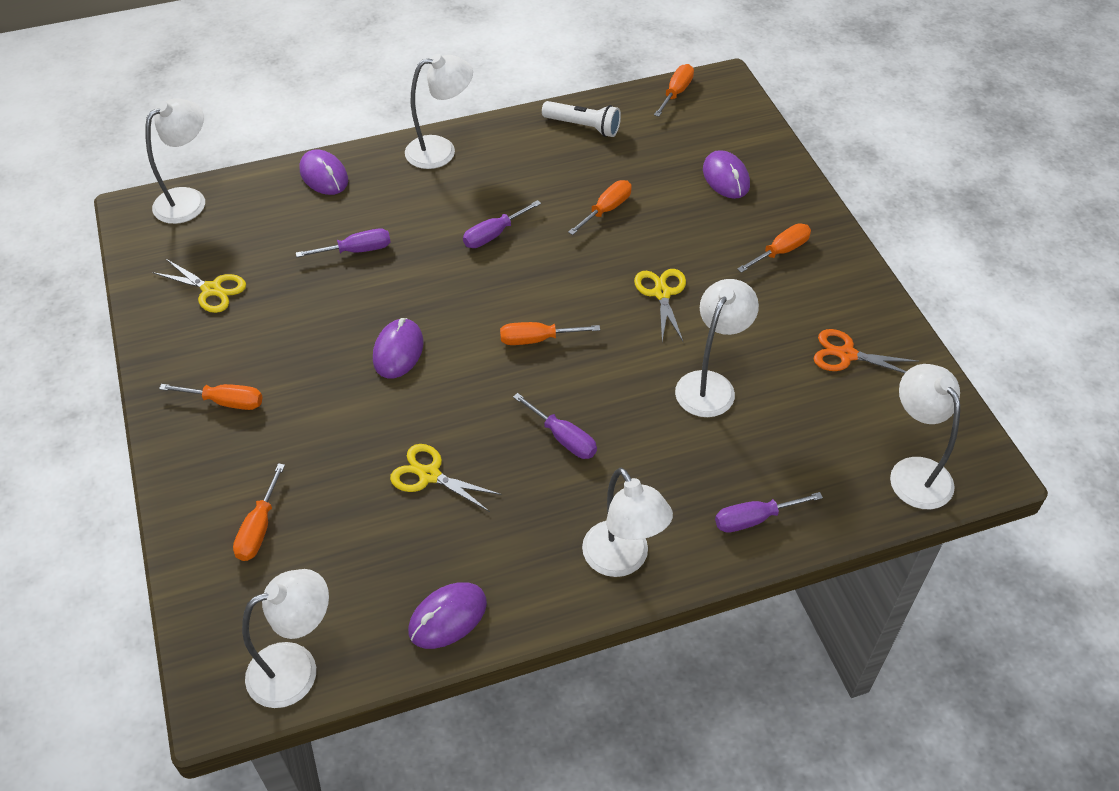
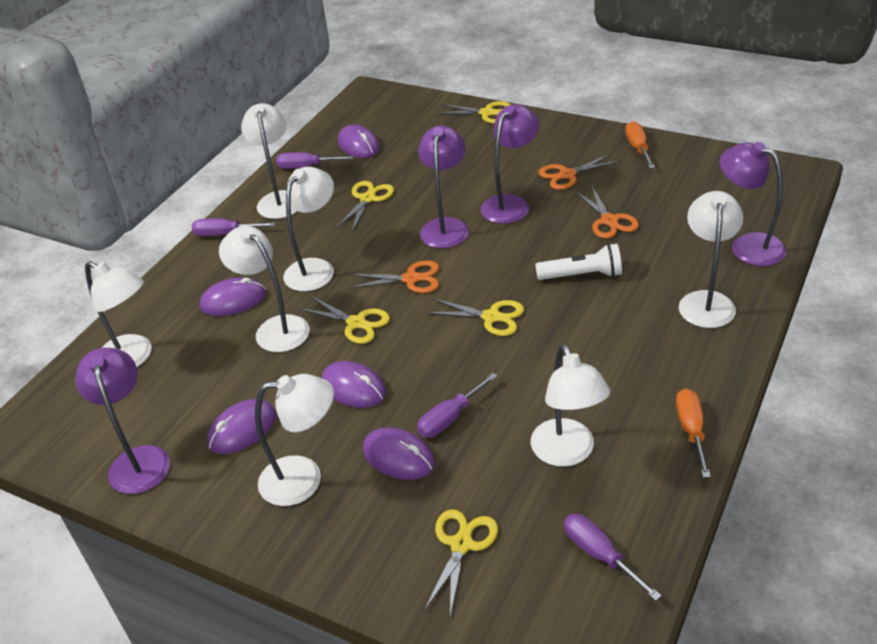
orange scissors: 1 -> 3
orange screwdriver: 6 -> 2
purple lamp: 0 -> 4
purple mouse: 4 -> 5
white lamp: 6 -> 7
yellow scissors: 3 -> 5

